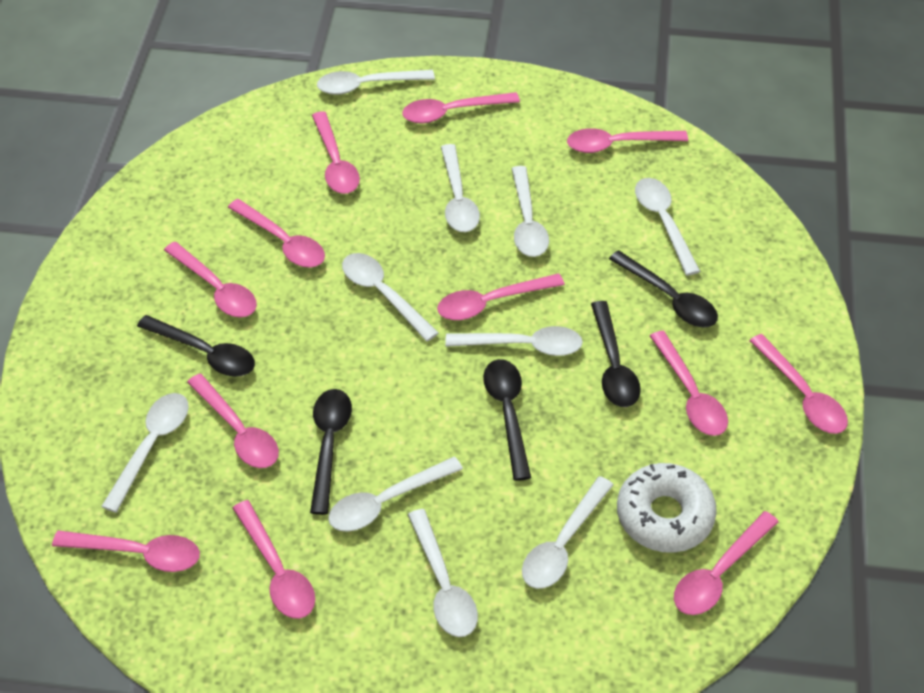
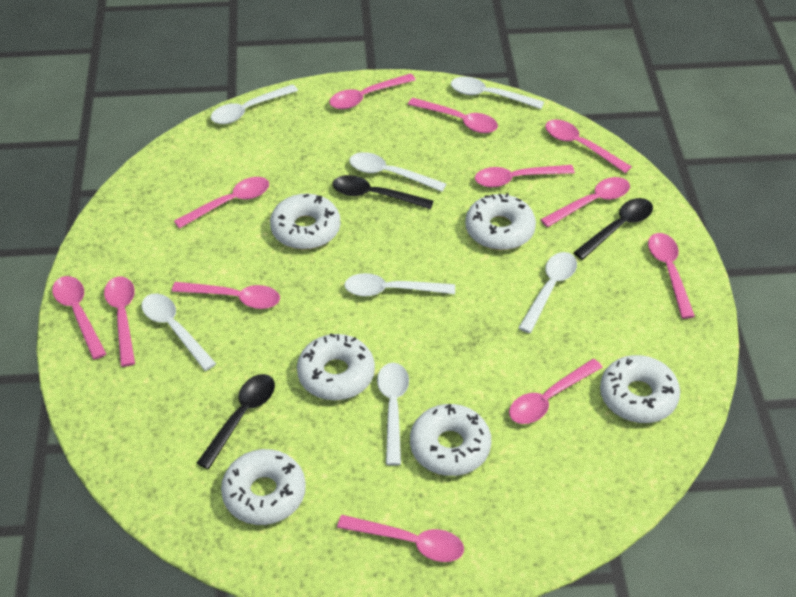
black spoon: 5 -> 3
white donut: 1 -> 6
white spoon: 10 -> 7

